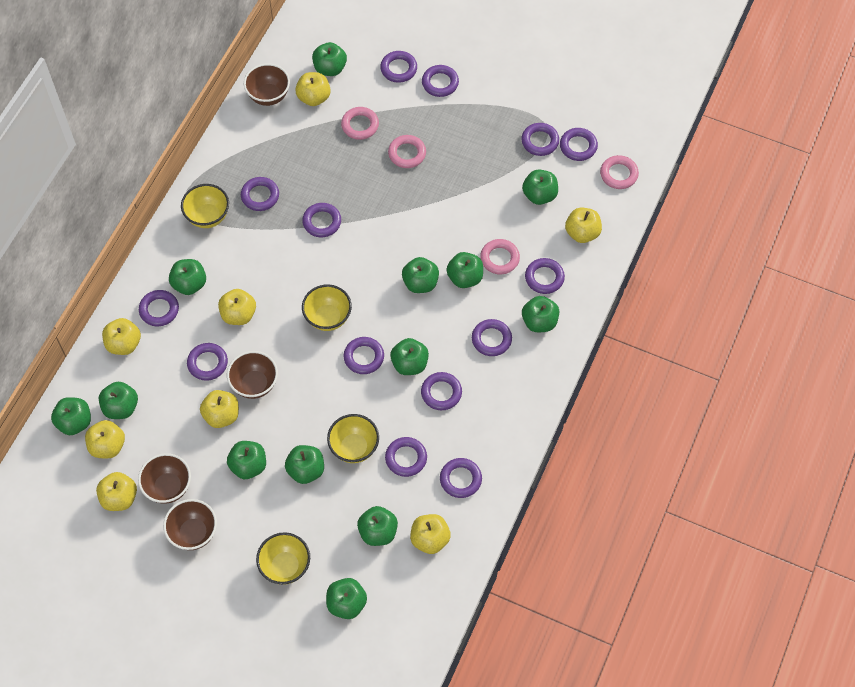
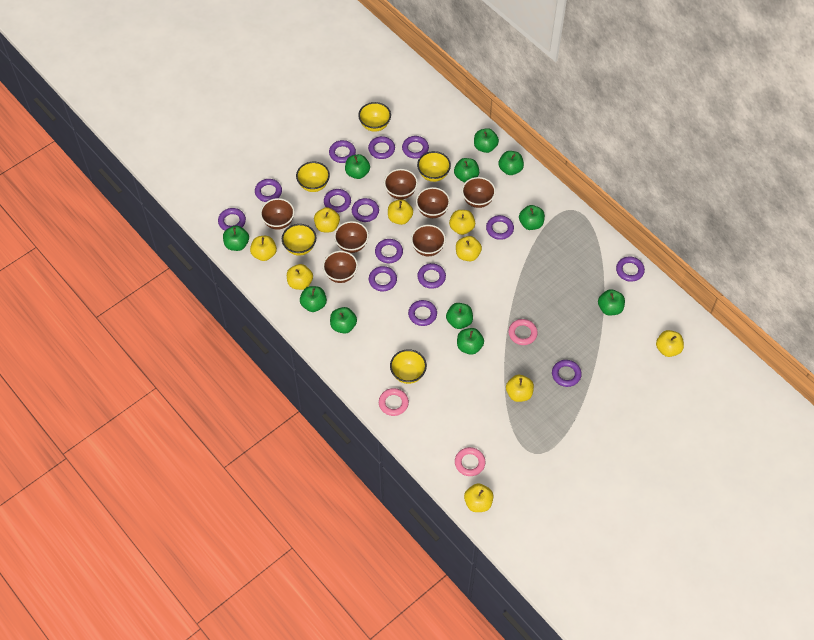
brown bowl: 4 -> 7
green apple: 13 -> 11
pink ring: 4 -> 3
yellow apple: 8 -> 9
yellow bowl: 4 -> 5

